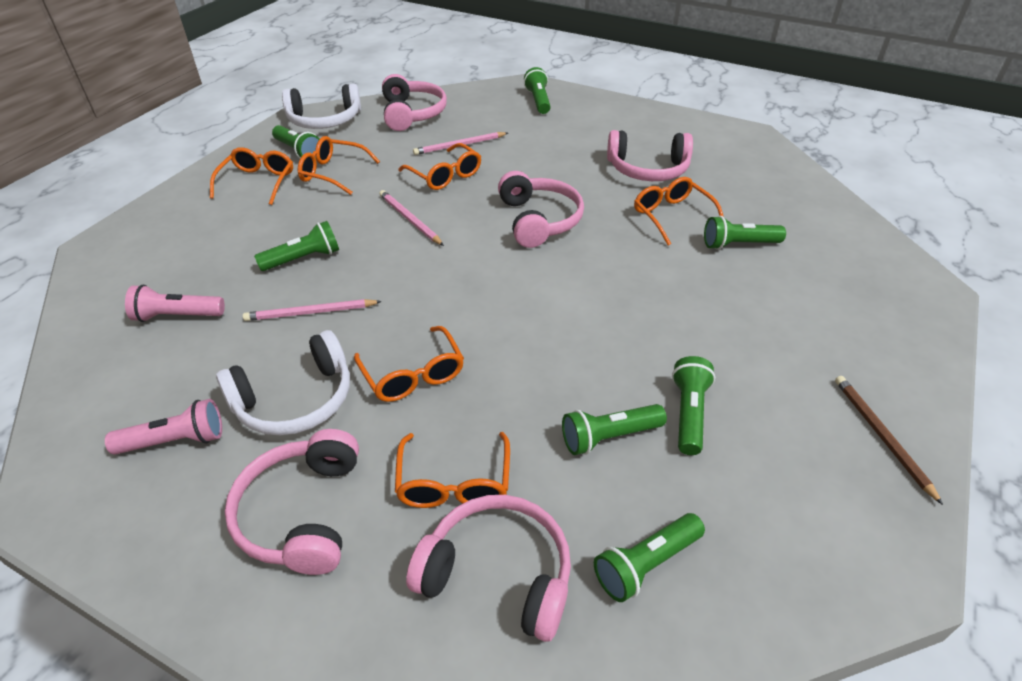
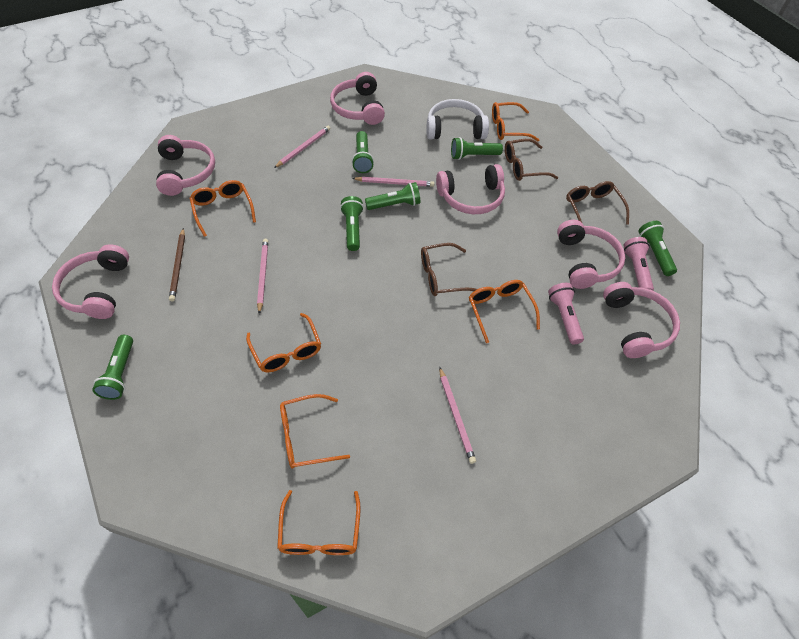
brown glasses: 0 -> 3
green flashlight: 7 -> 6
pink headphones: 5 -> 6
pink pencil: 3 -> 4
white headphones: 2 -> 1

